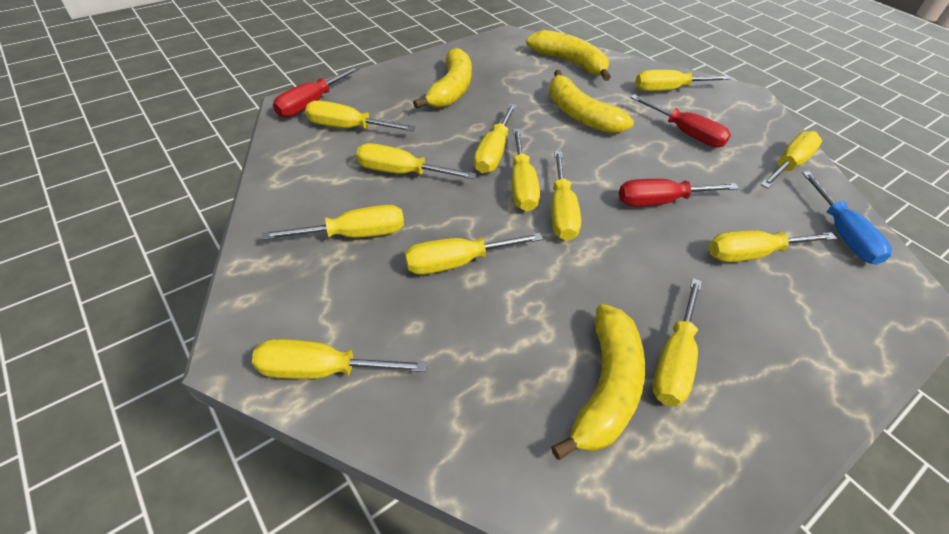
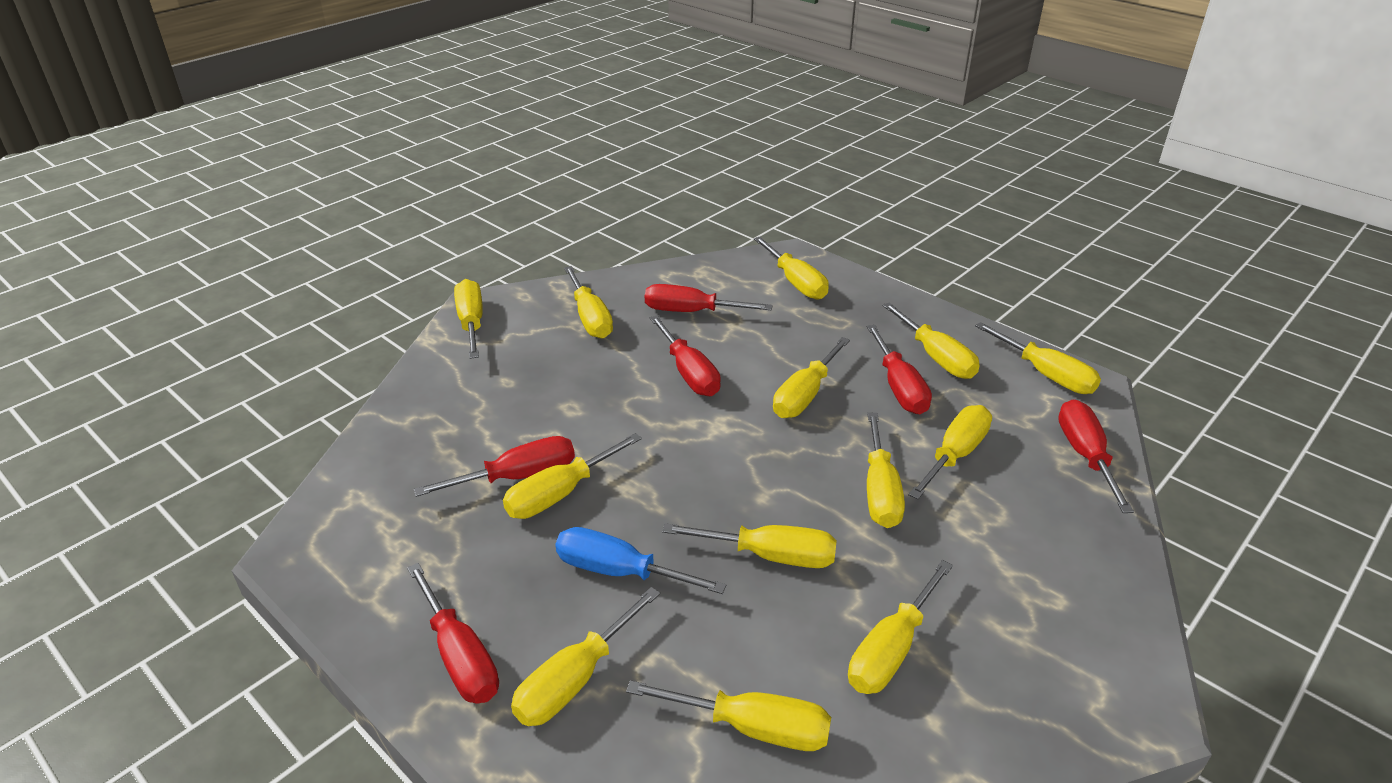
red screwdriver: 3 -> 6
yellow banana: 4 -> 0
yellow screwdriver: 12 -> 13

